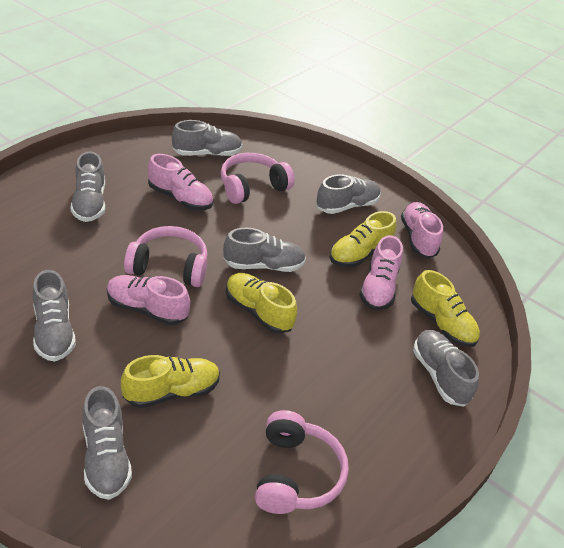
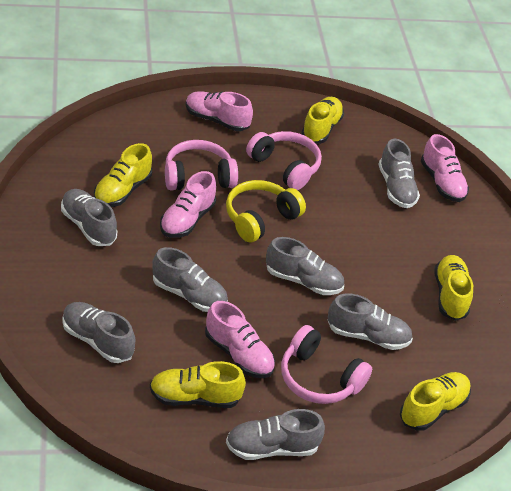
yellow headphones: 0 -> 1
yellow shoe: 4 -> 5

